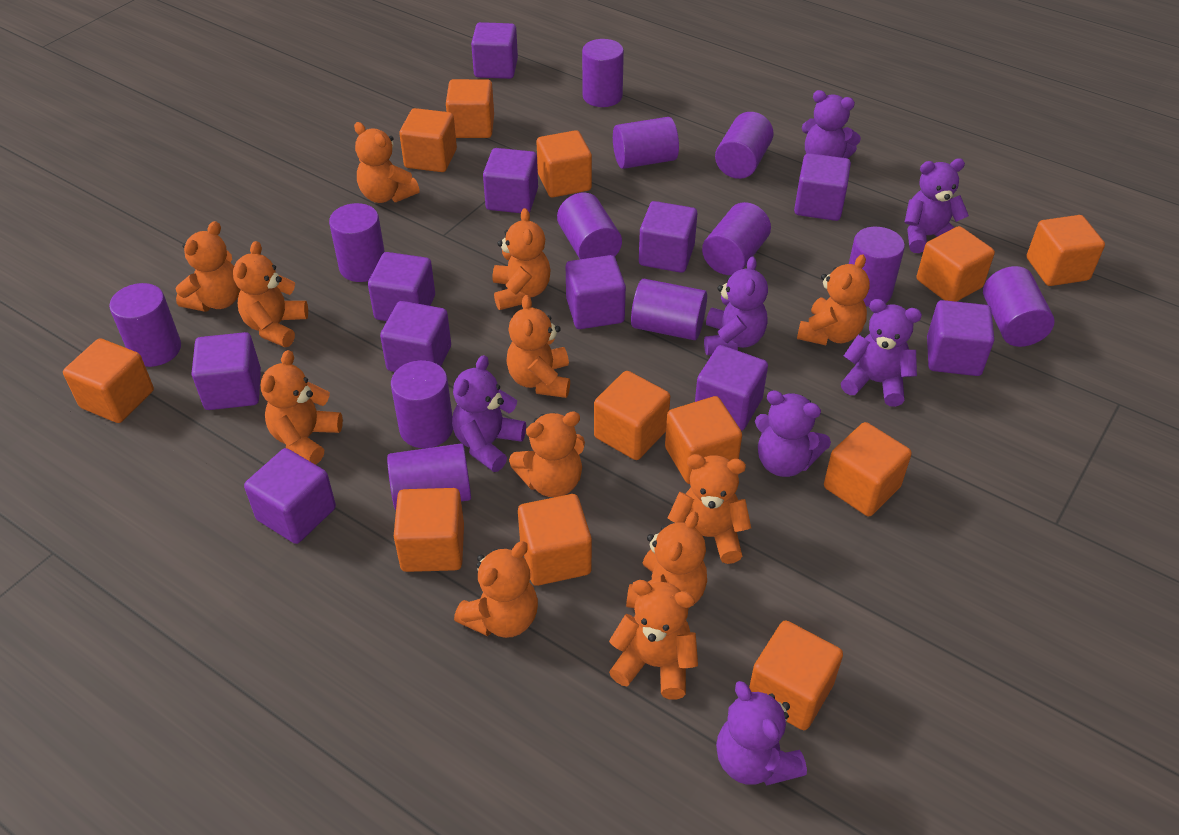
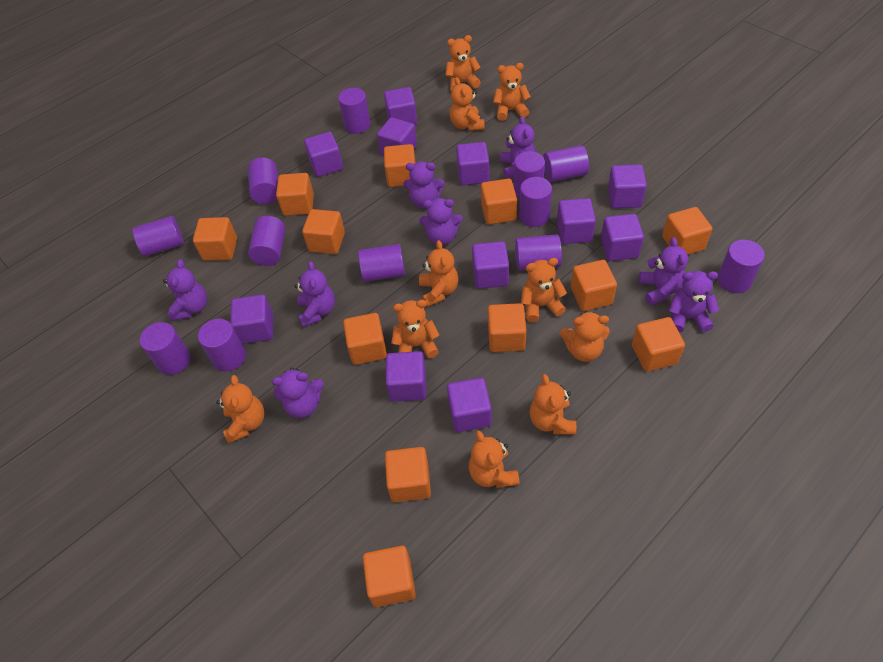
orange teddy bear: 12 -> 10
purple teddy bear: 7 -> 8

